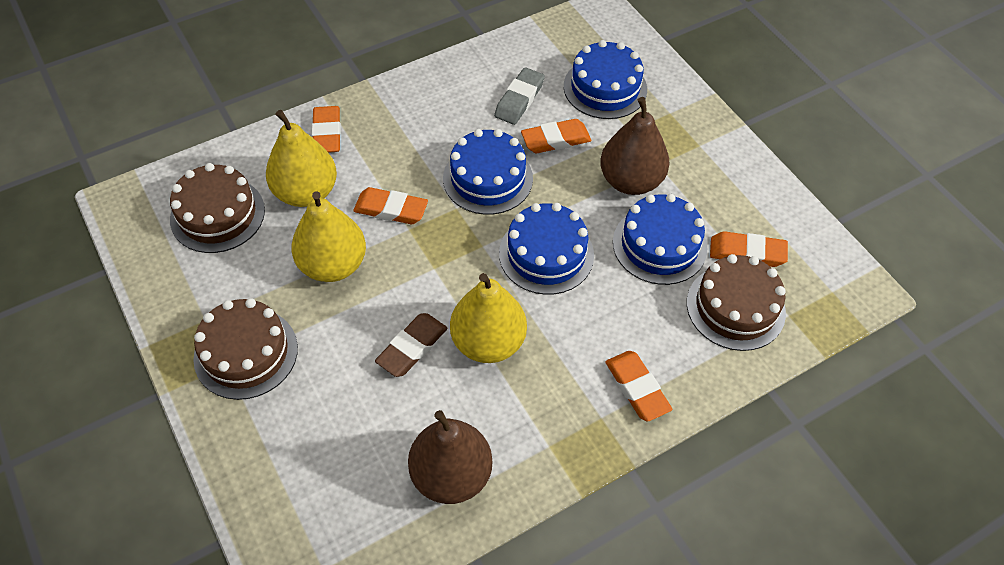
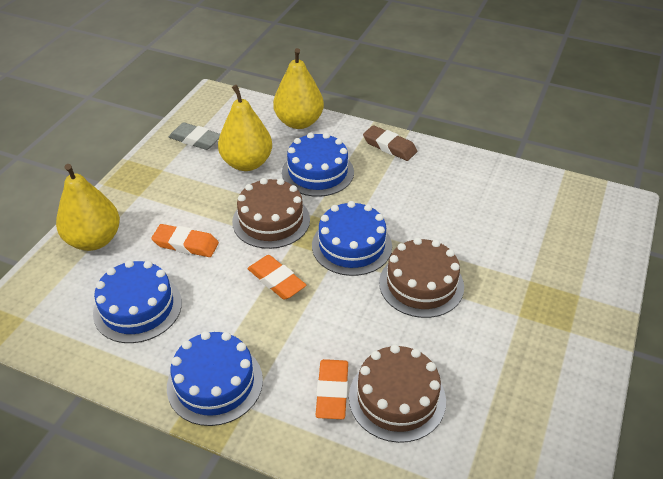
brown pear: 2 -> 0
orange eraser: 5 -> 3

